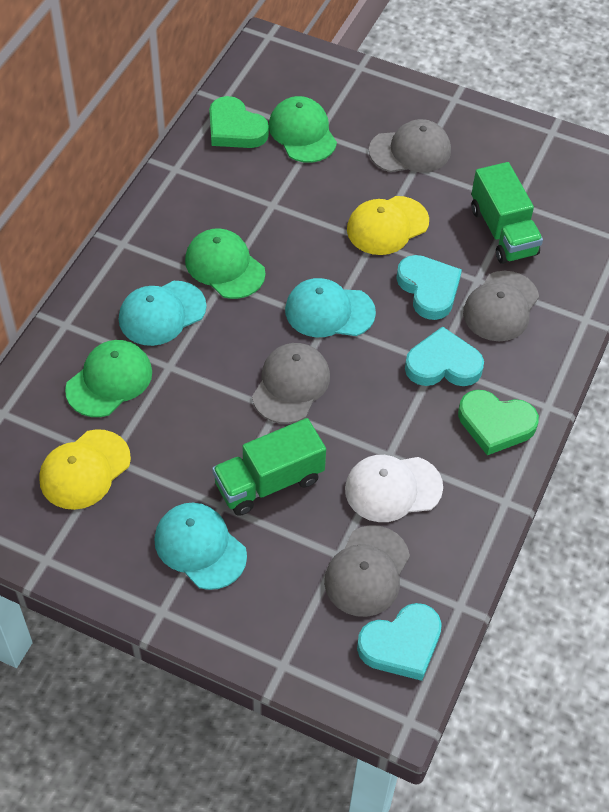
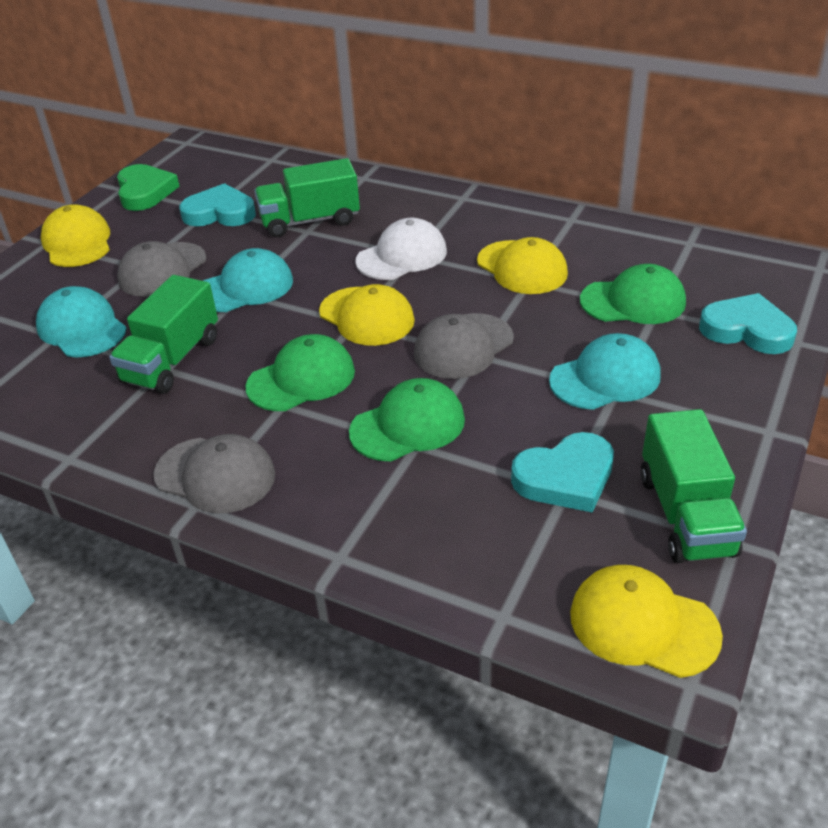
green heart: 2 -> 1
green truck: 2 -> 3
grey cap: 4 -> 3
yellow cap: 2 -> 4

